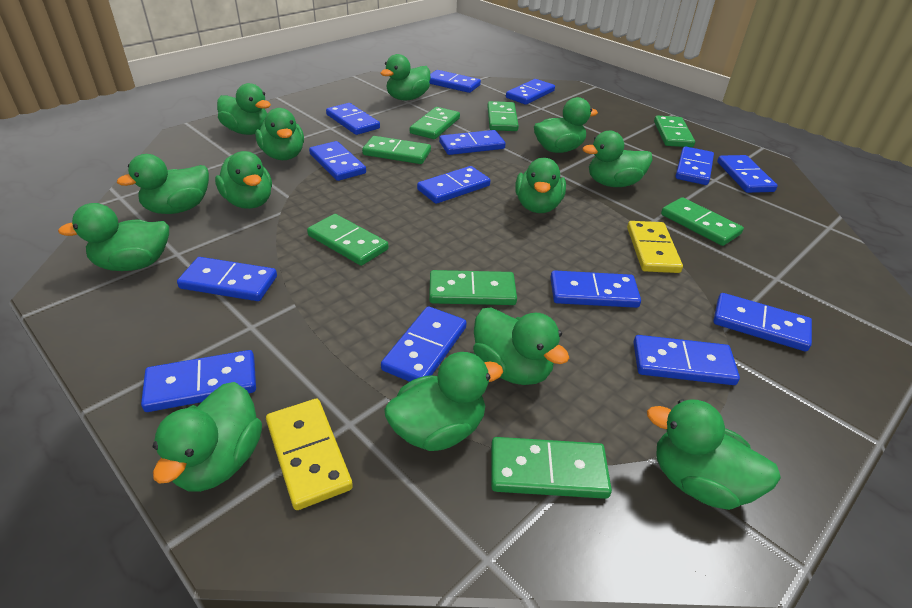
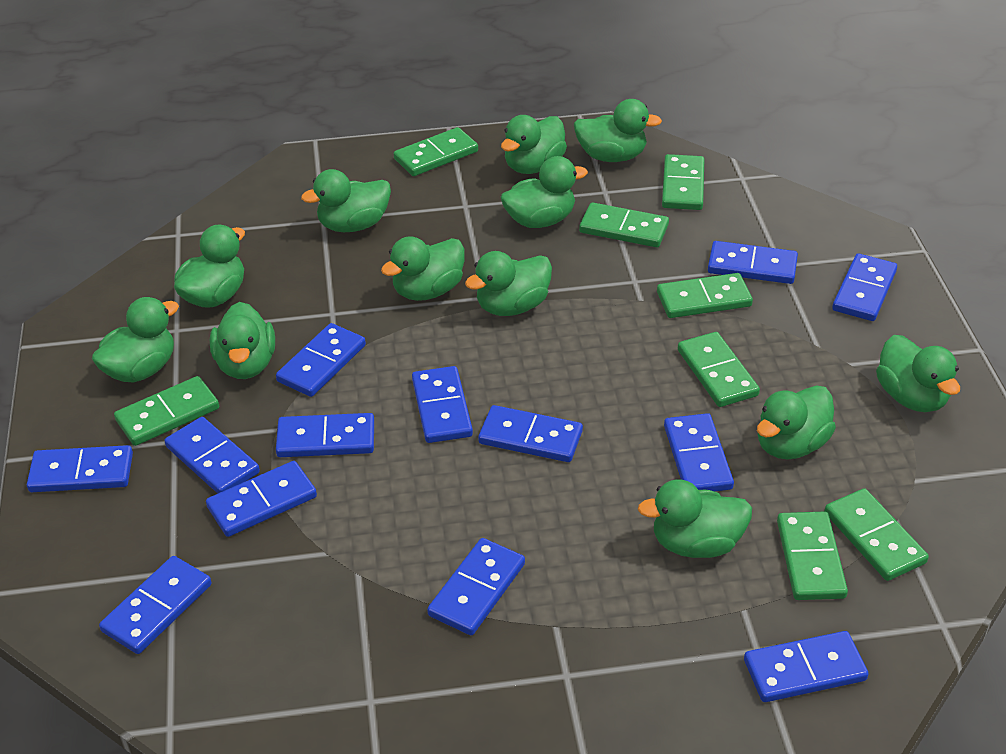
blue domino: 14 -> 13
green duck: 13 -> 12
yellow domino: 2 -> 0

